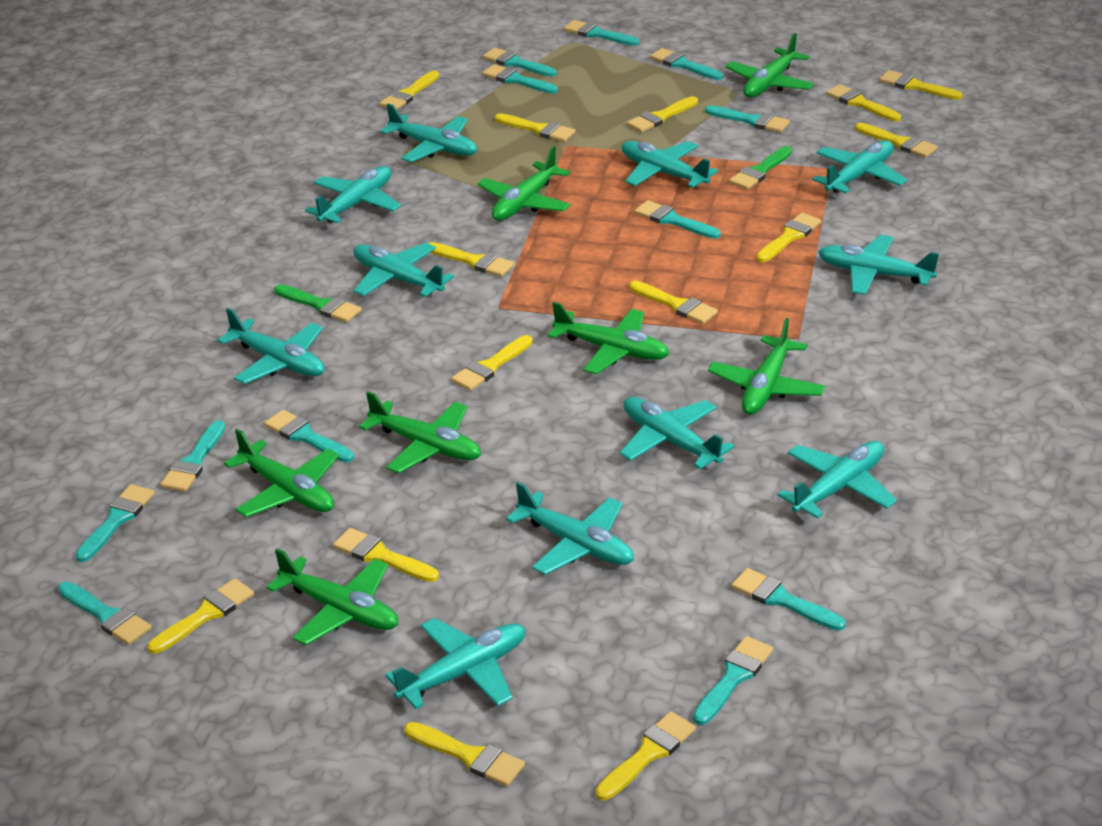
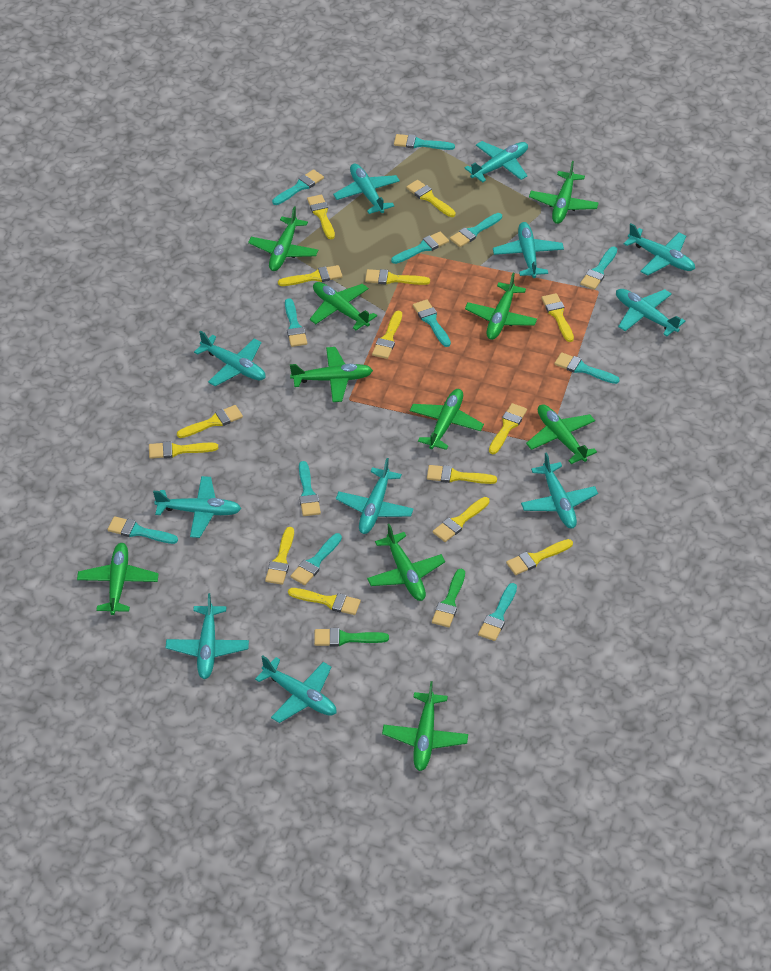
green plane: 7 -> 10

